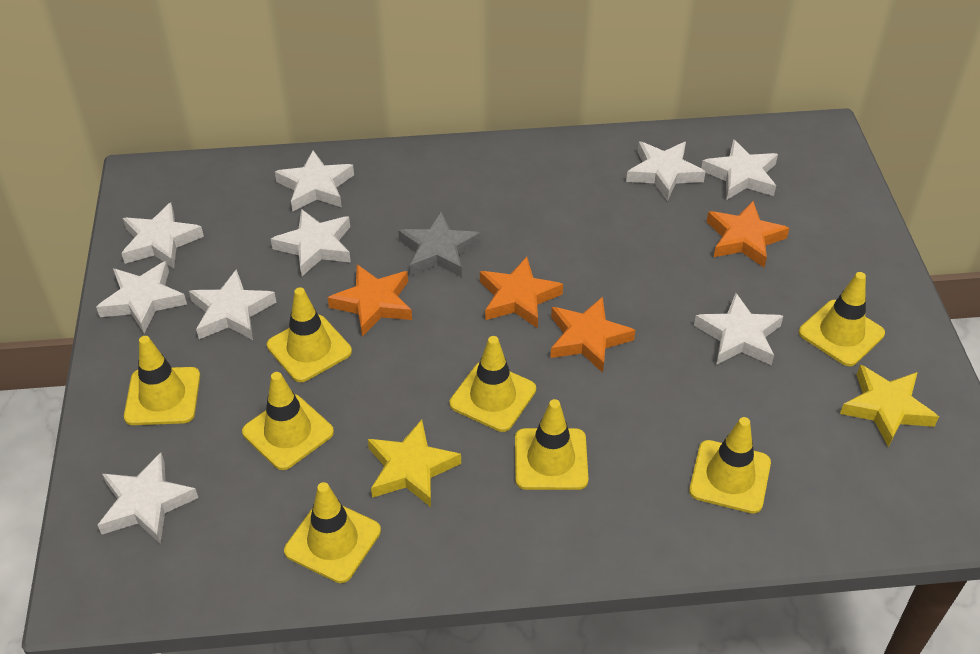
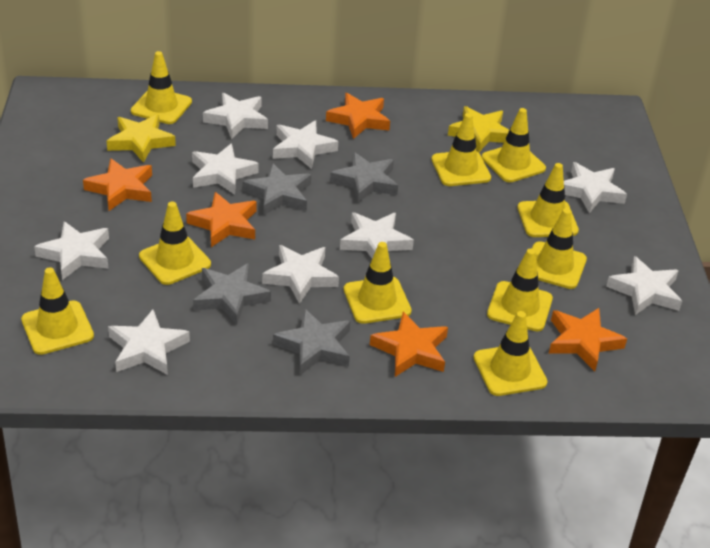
grey star: 1 -> 4
orange star: 4 -> 5
yellow traffic cone: 8 -> 10

